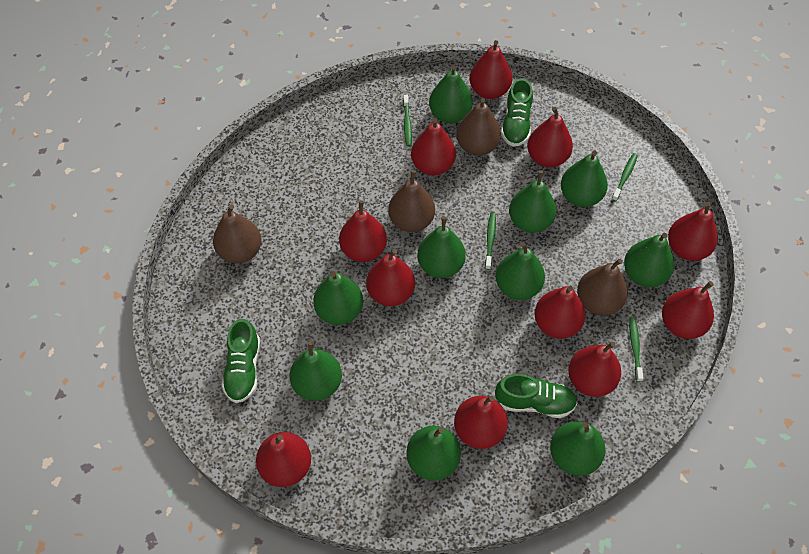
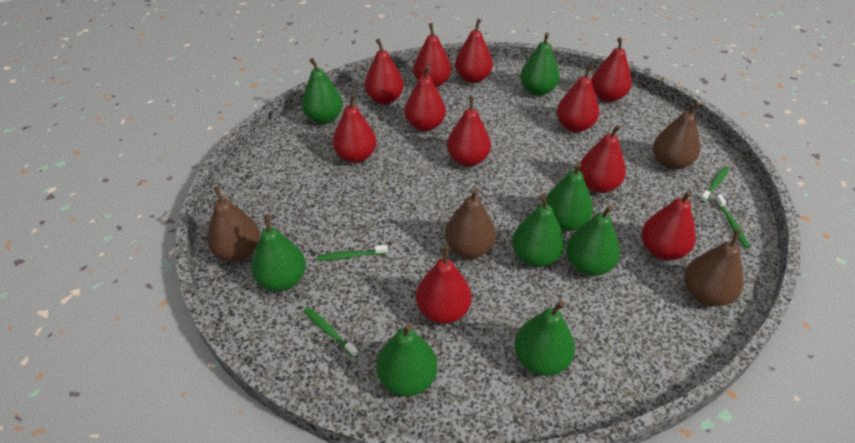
green pear: 10 -> 8
green shoe: 3 -> 0

